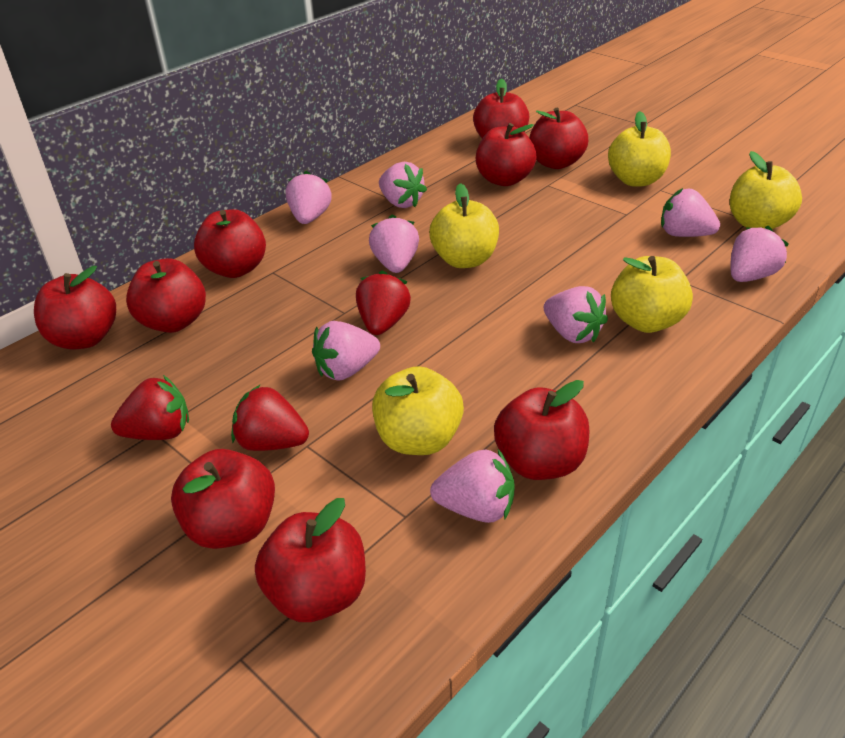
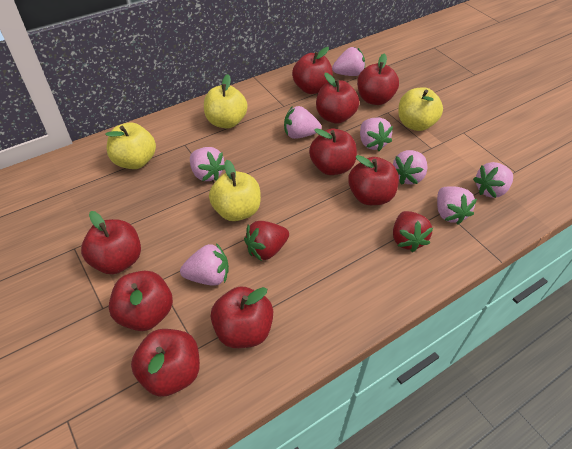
red strawberry: 3 -> 2
yellow apple: 5 -> 4

